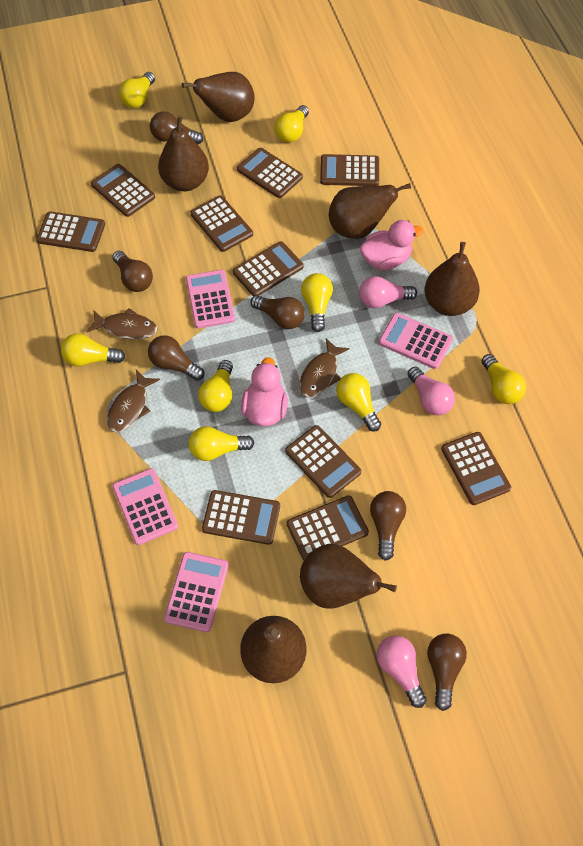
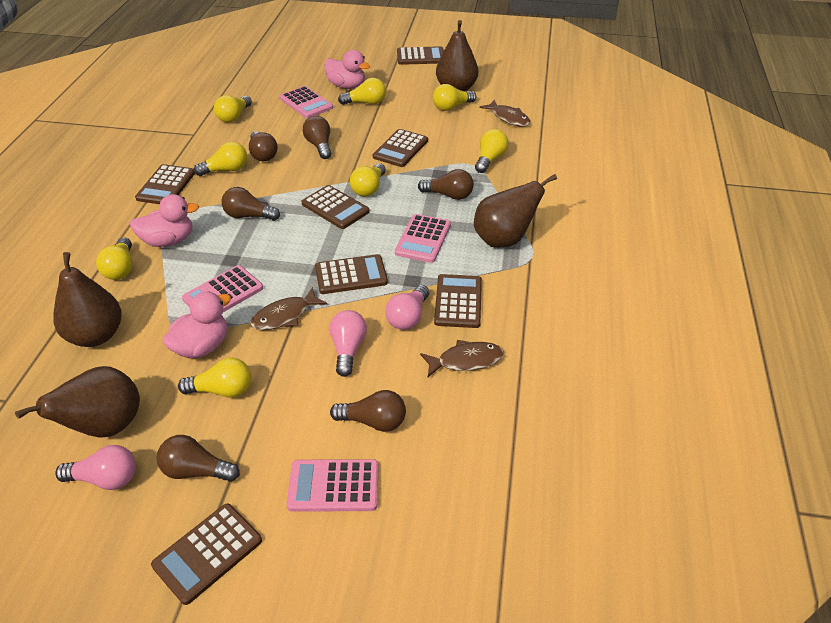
brown calculator: 10 -> 7
brown pear: 6 -> 4
pink duck: 2 -> 3

